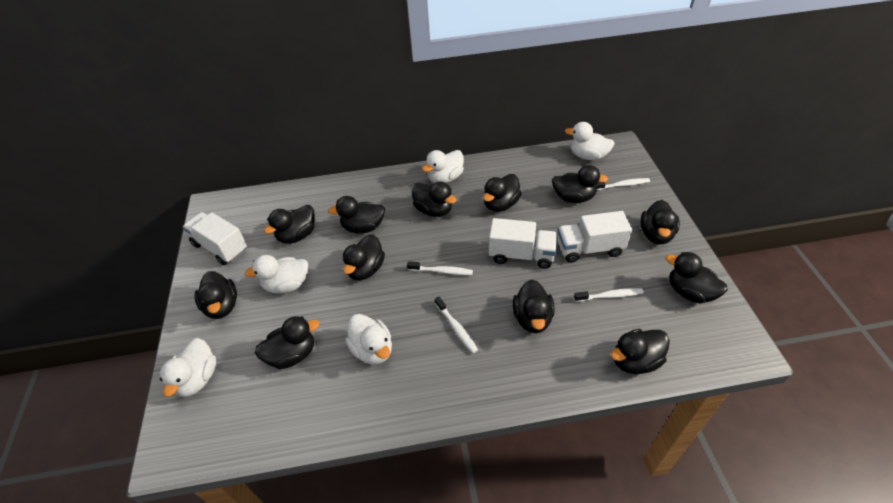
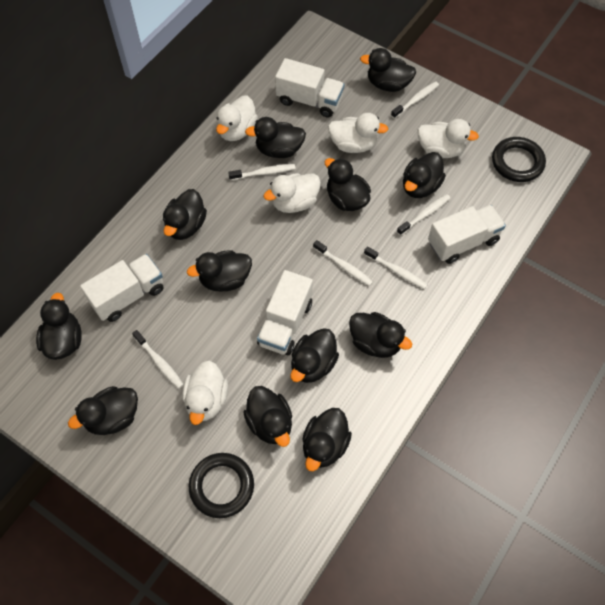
black ring: 0 -> 2
white toothbrush: 4 -> 6
white truck: 3 -> 4

